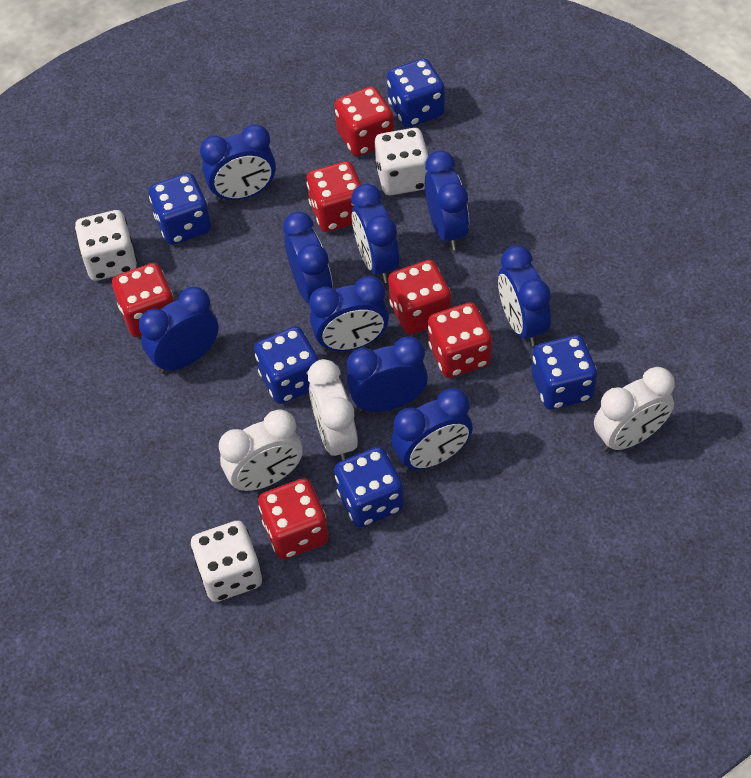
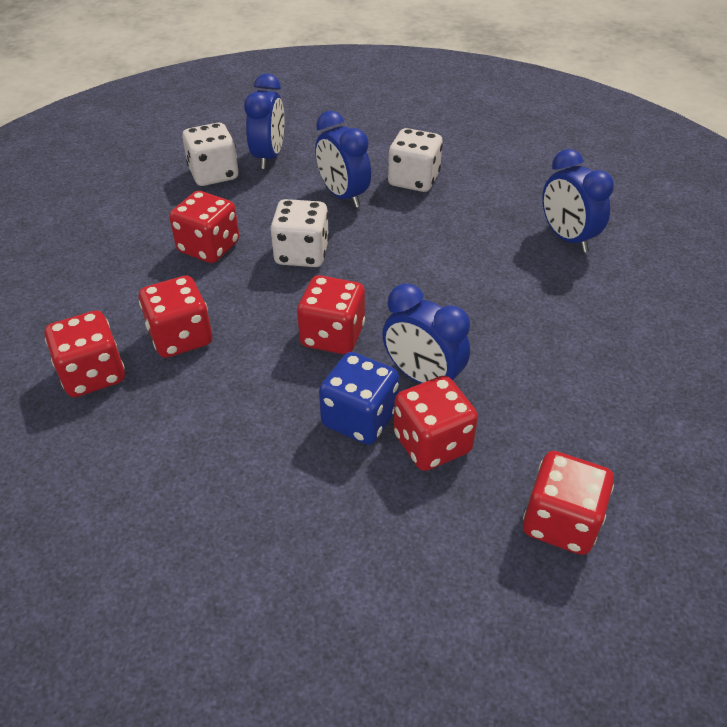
blue clock: 9 -> 4
blue dice: 5 -> 1
white clock: 3 -> 0

